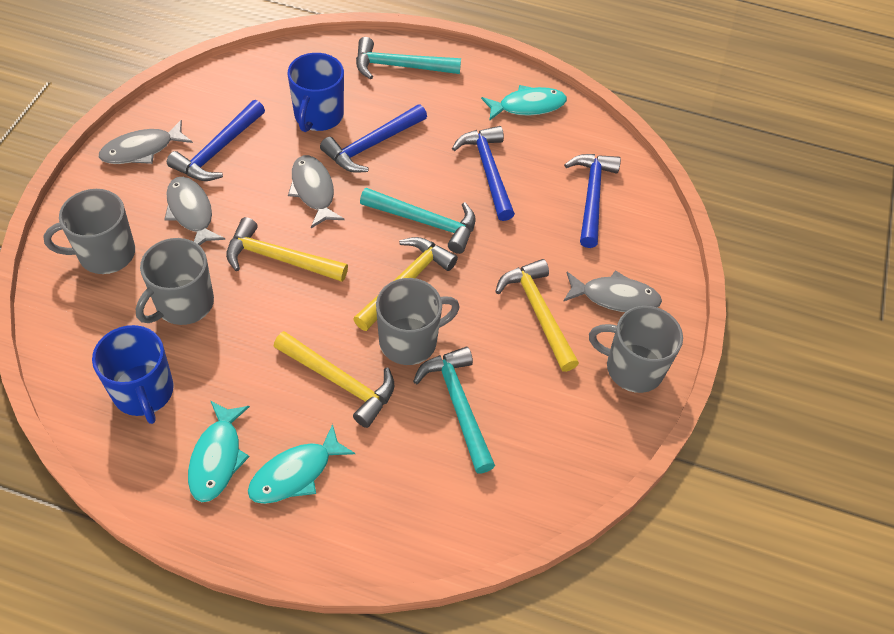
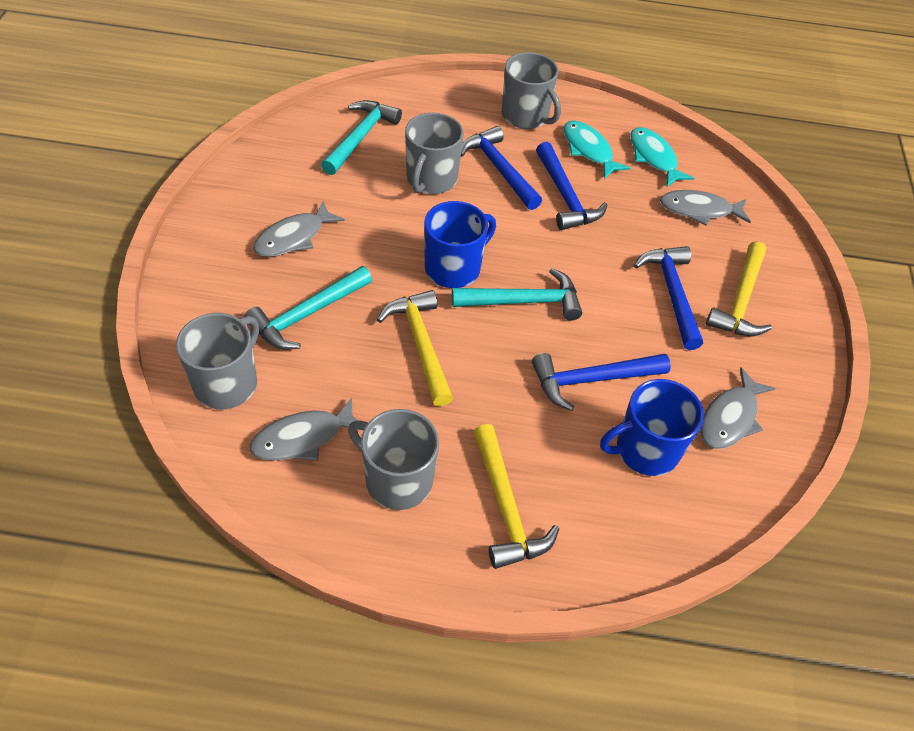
turquoise fish: 3 -> 2
yellow hammer: 4 -> 3

